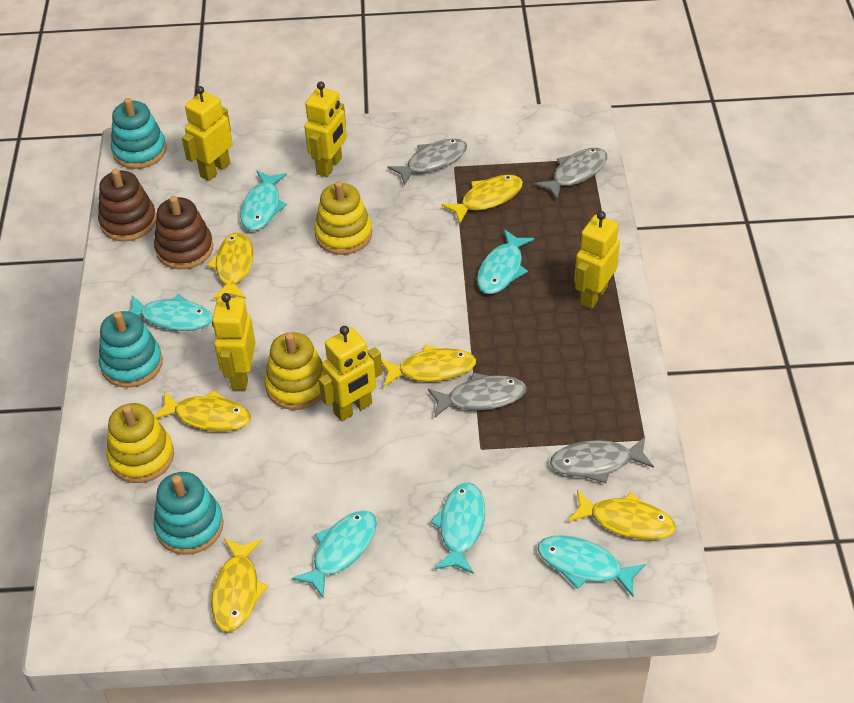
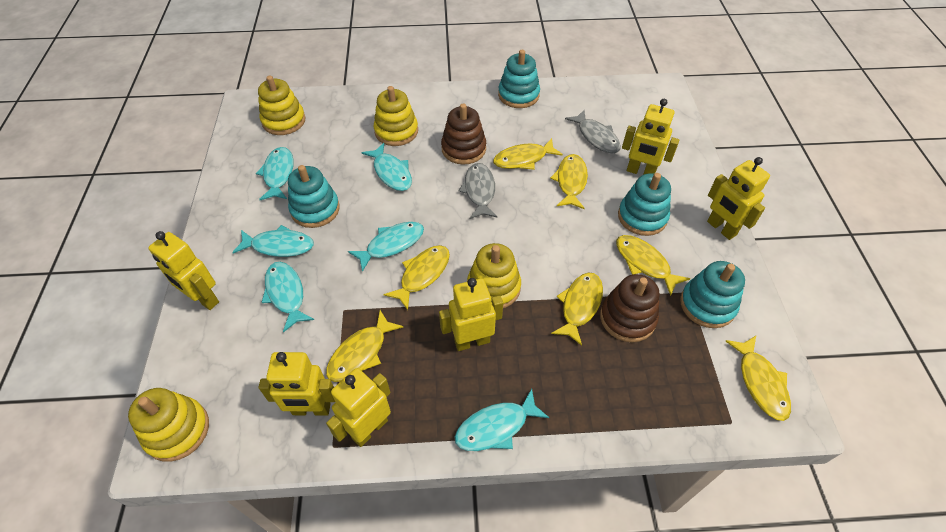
grey fish: 4 -> 2
turquoise stacking toy: 3 -> 4
yellow fish: 6 -> 7
yellow robot: 5 -> 6
yellow stacking toy: 3 -> 4

